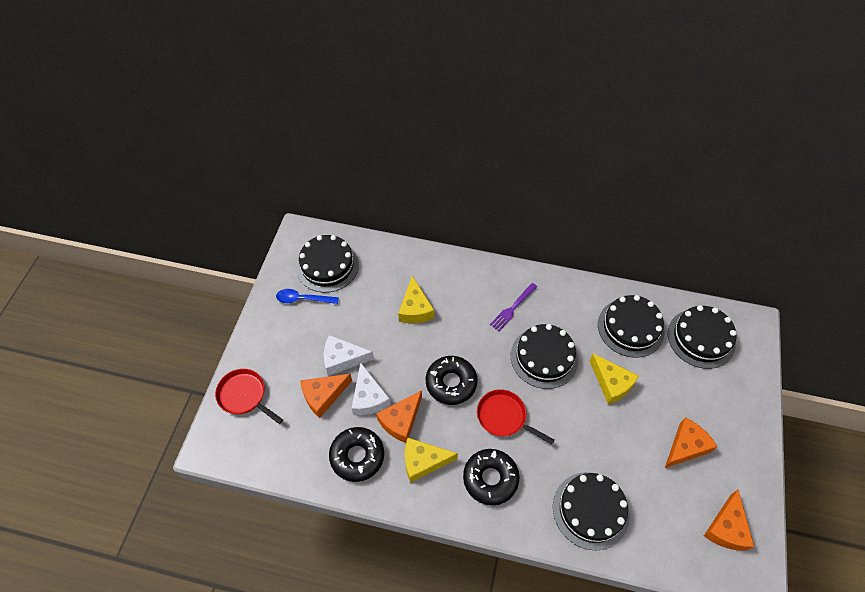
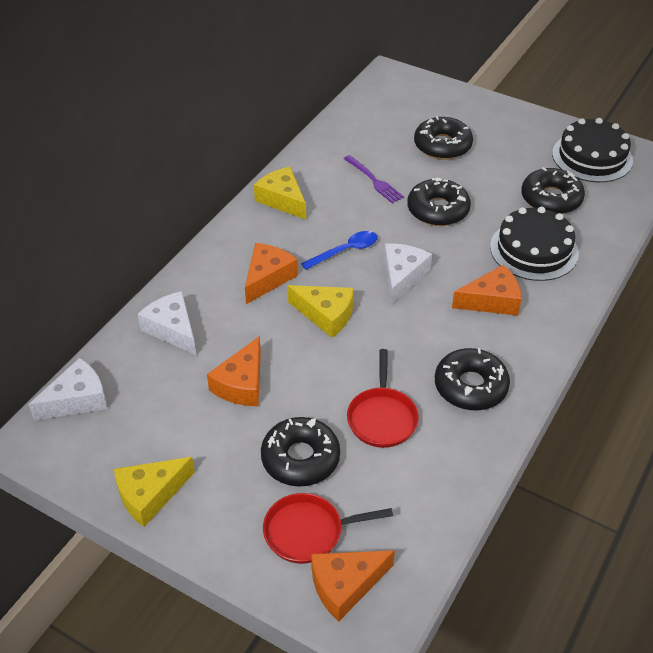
black cake: 5 -> 2
black donut: 3 -> 5
white cheese: 2 -> 3

